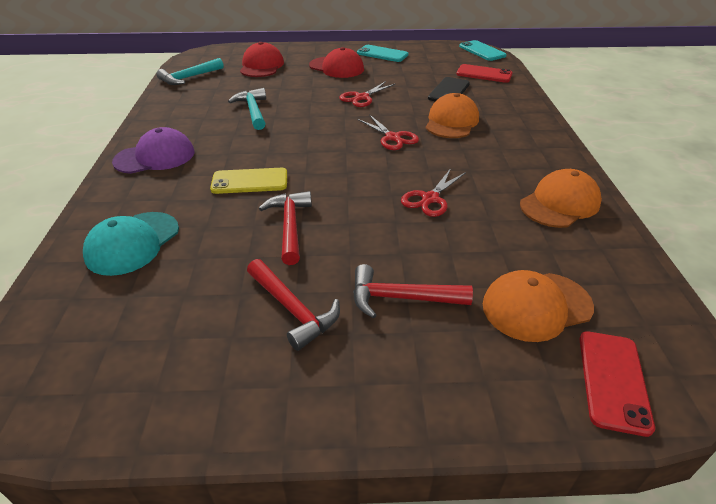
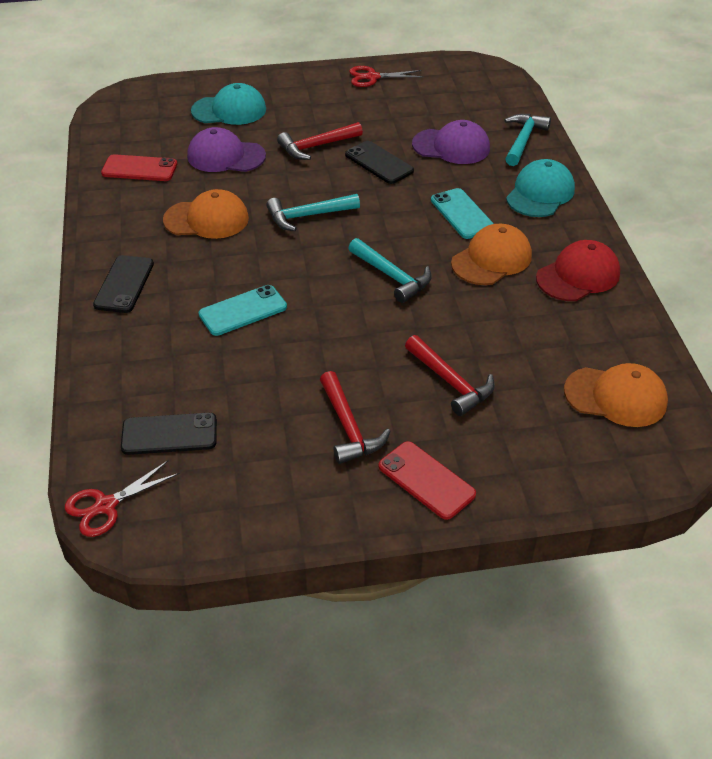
black phone: 1 -> 3
purple cap: 1 -> 2
red cap: 2 -> 1
red scissors: 3 -> 2
turquoise cap: 1 -> 2
turquoise hammer: 2 -> 3
yellow phone: 1 -> 0

